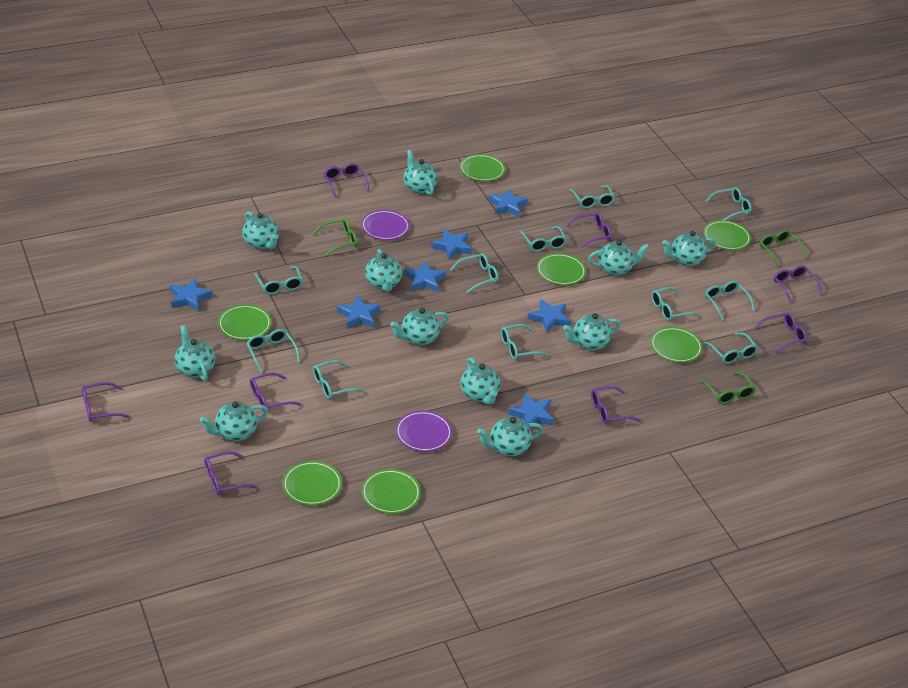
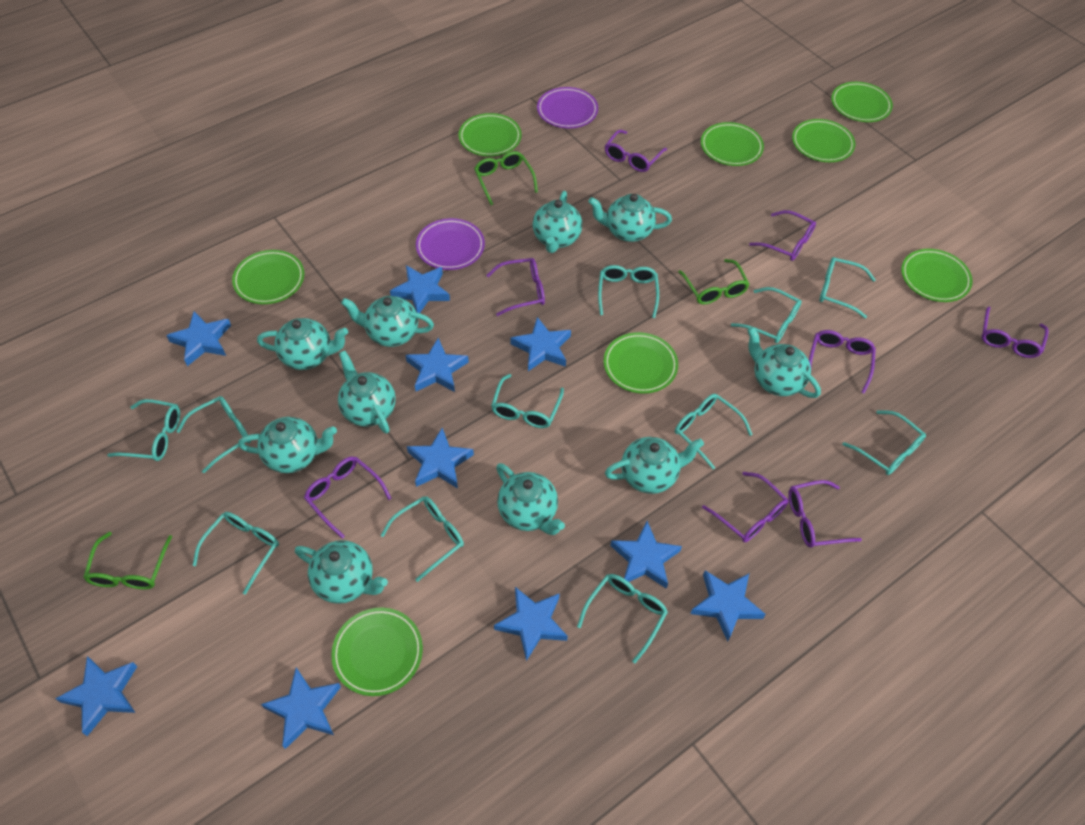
blue star: 7 -> 10
green plate: 7 -> 8
turquoise teapot: 11 -> 10

